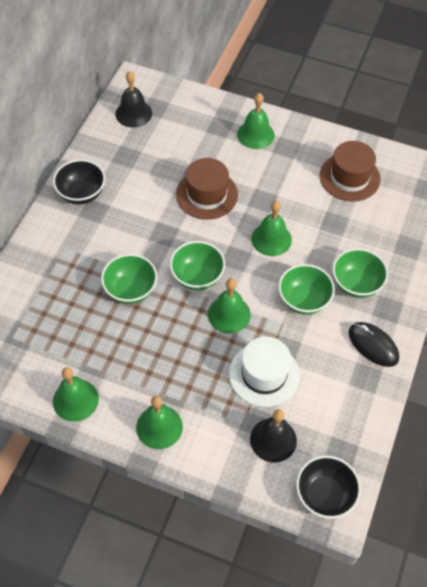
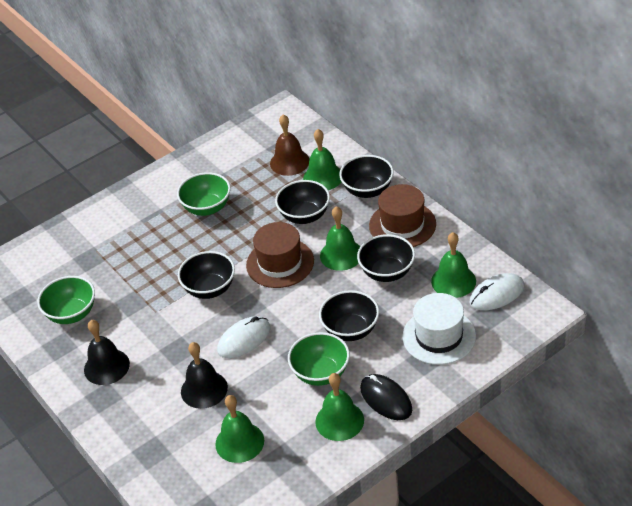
black bowl: 2 -> 5
brown bell: 0 -> 1
green bowl: 4 -> 3
white mouse: 0 -> 2

